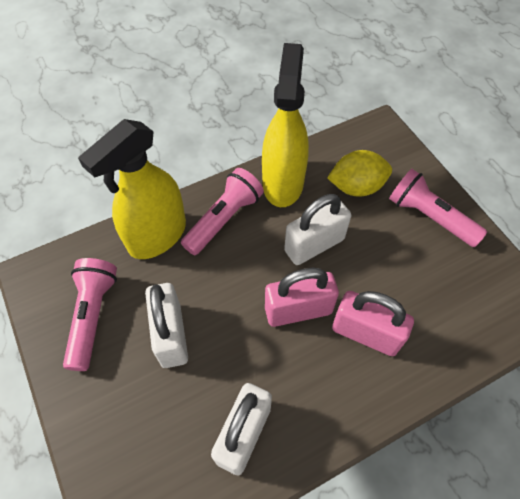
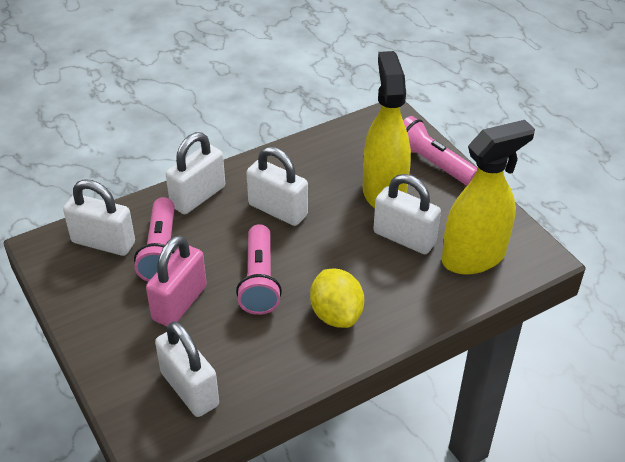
pink padlock: 2 -> 1
white padlock: 3 -> 5

